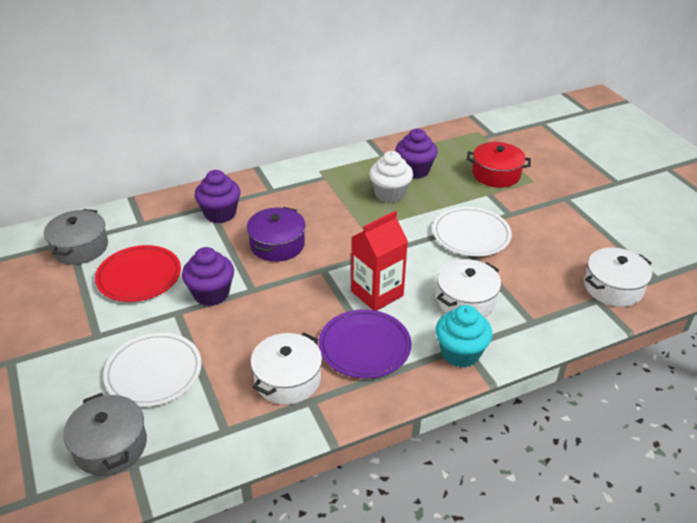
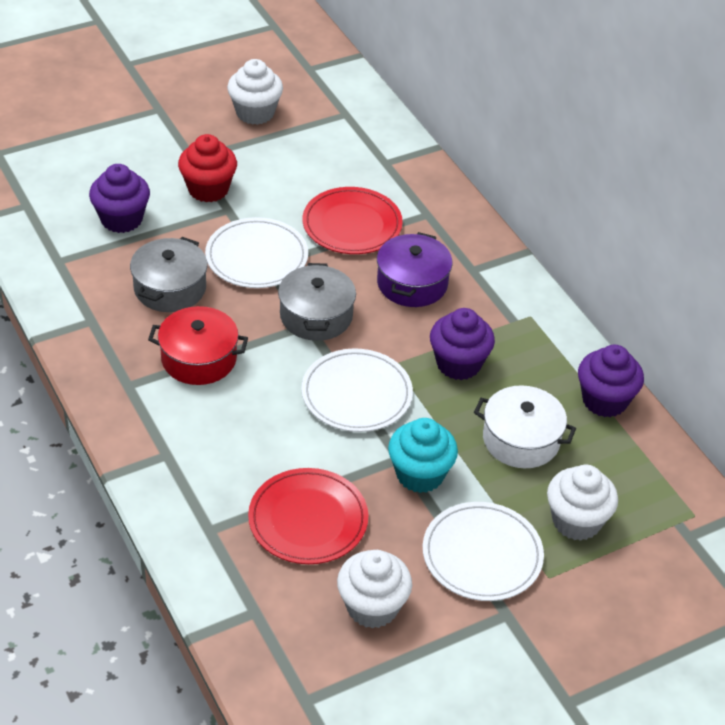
purple plate: 1 -> 0
red carton: 1 -> 0
red cupcake: 0 -> 1
red plate: 1 -> 2
white cupcake: 1 -> 3
white plate: 2 -> 3
white pot: 3 -> 1

